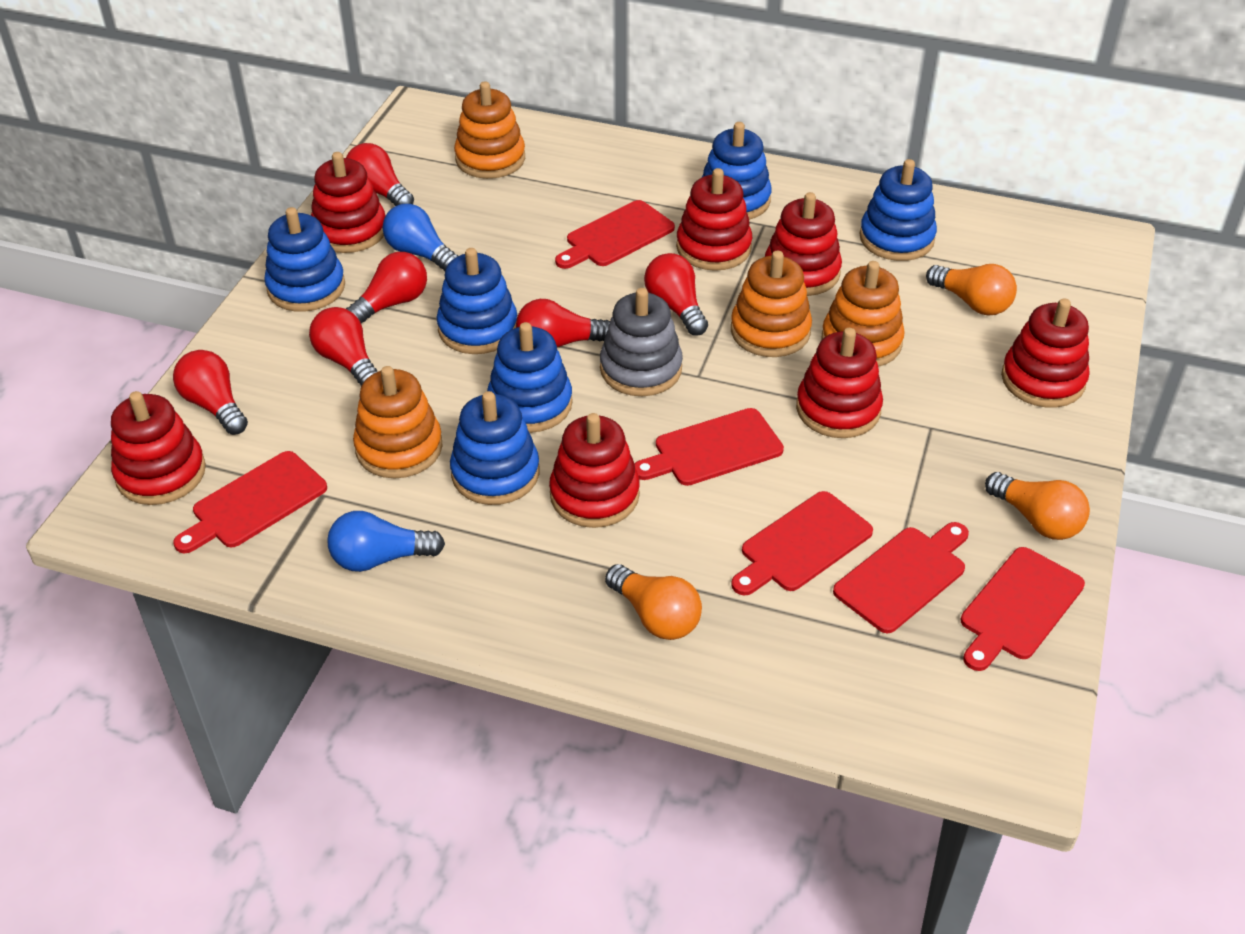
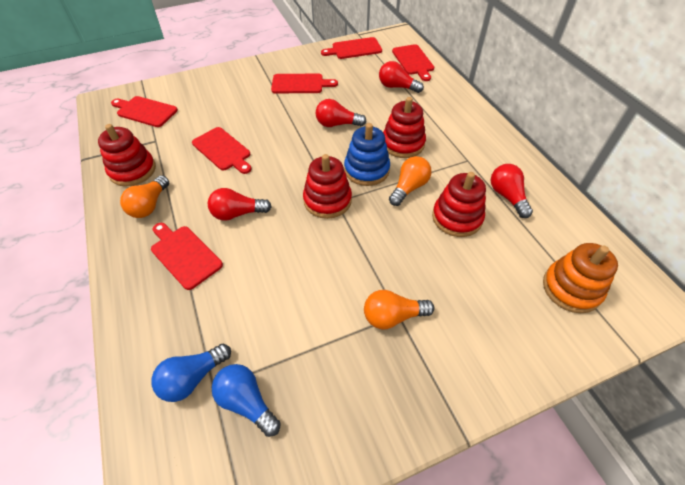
blue stacking toy: 6 -> 1
grey stacking toy: 1 -> 0
orange stacking toy: 4 -> 1
red light bulb: 6 -> 4
red stacking toy: 7 -> 4

